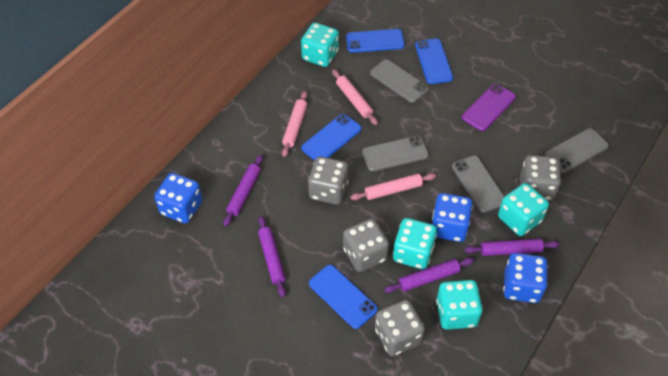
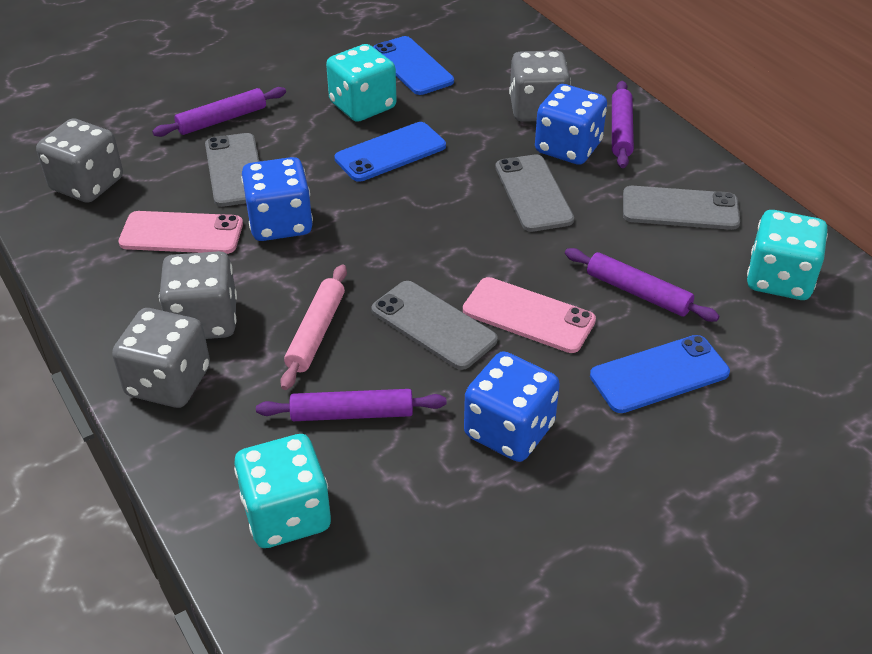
blue phone: 4 -> 3
pink phone: 0 -> 2
pink rolling pin: 3 -> 1
purple phone: 1 -> 0
turquoise dice: 4 -> 3

